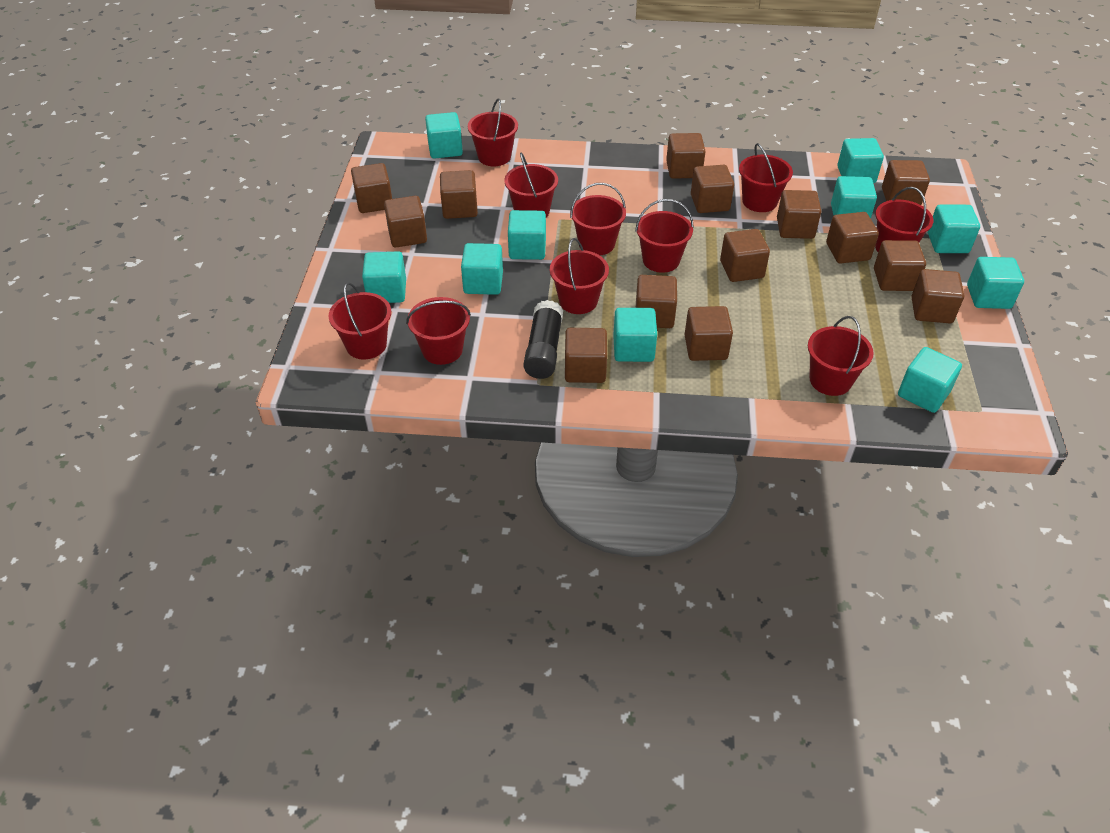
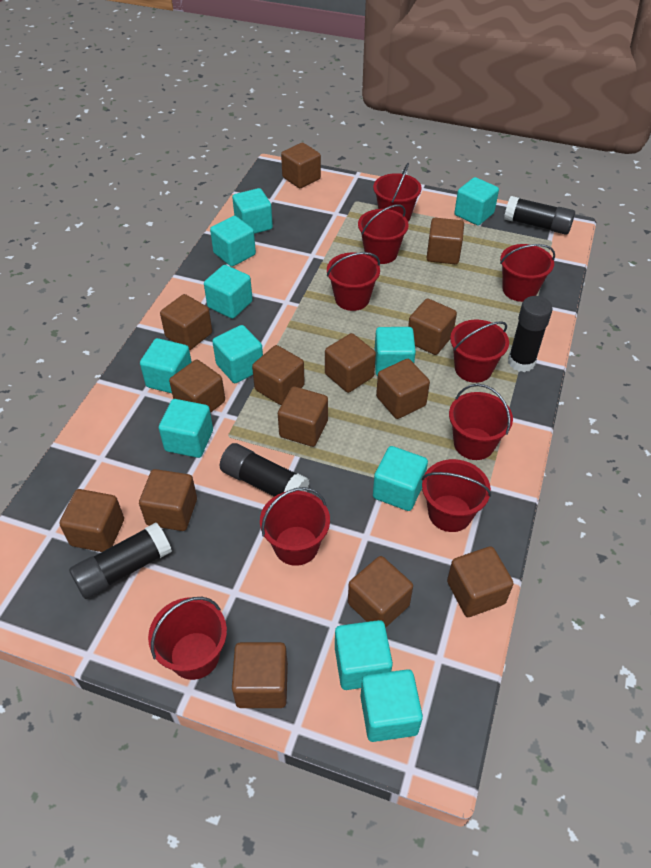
black glue stick: 1 -> 4
red bucket: 10 -> 9
turquoise cube: 10 -> 11

